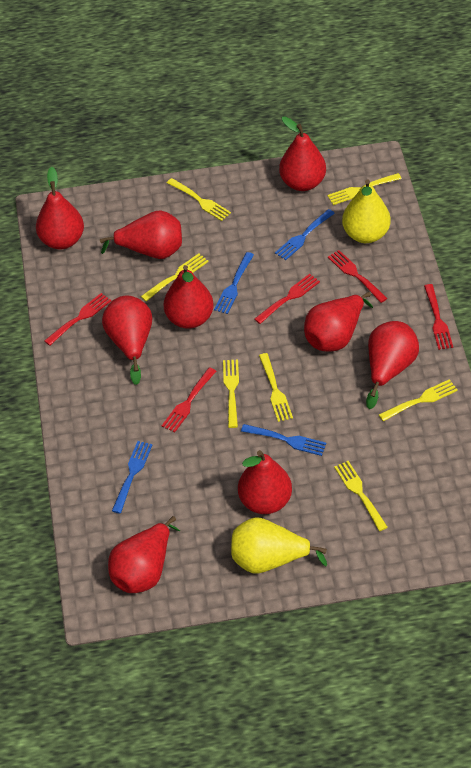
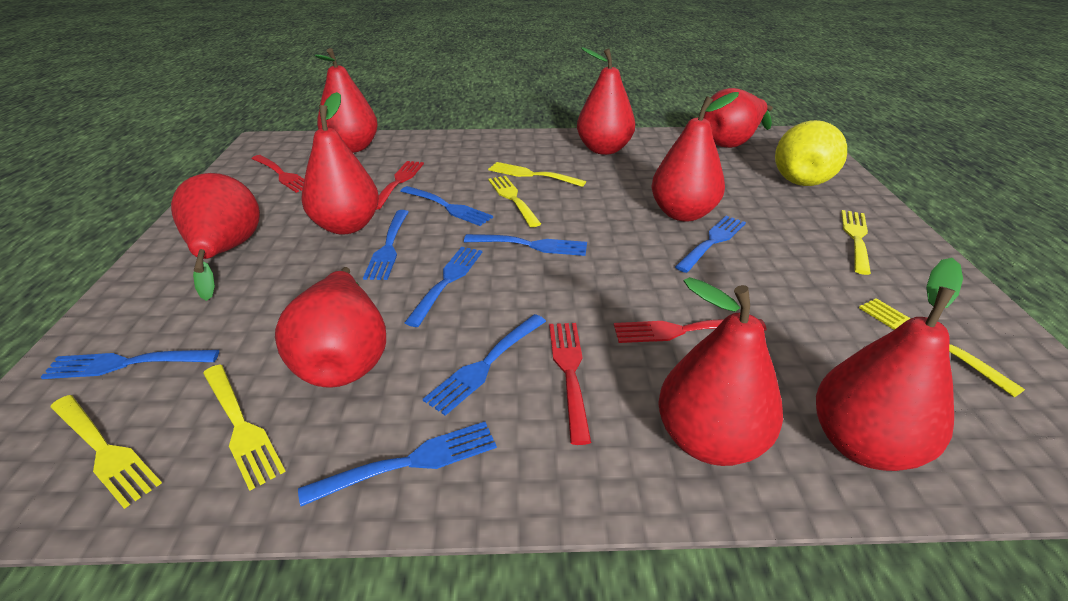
blue fork: 4 -> 8
red fork: 5 -> 4
yellow fork: 7 -> 6
yellow pear: 2 -> 1

